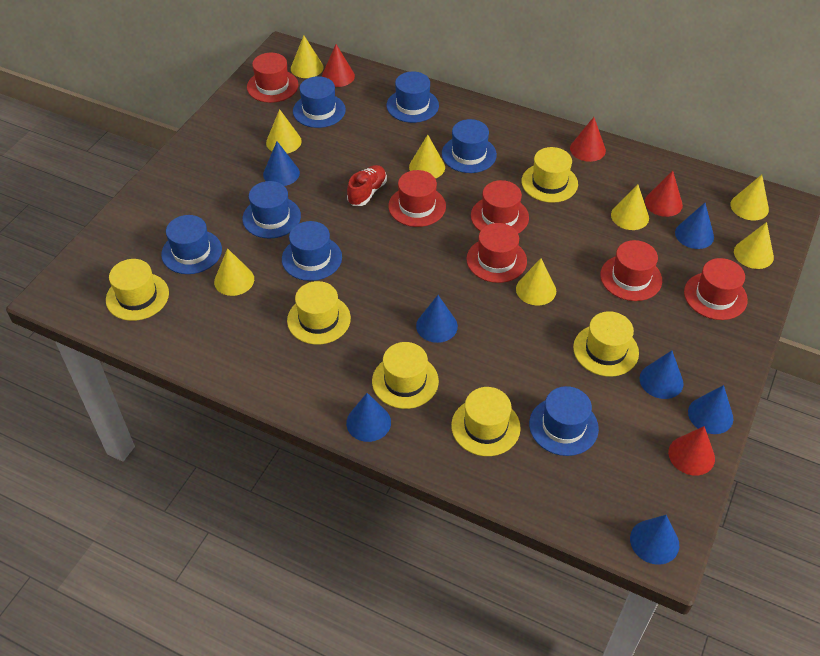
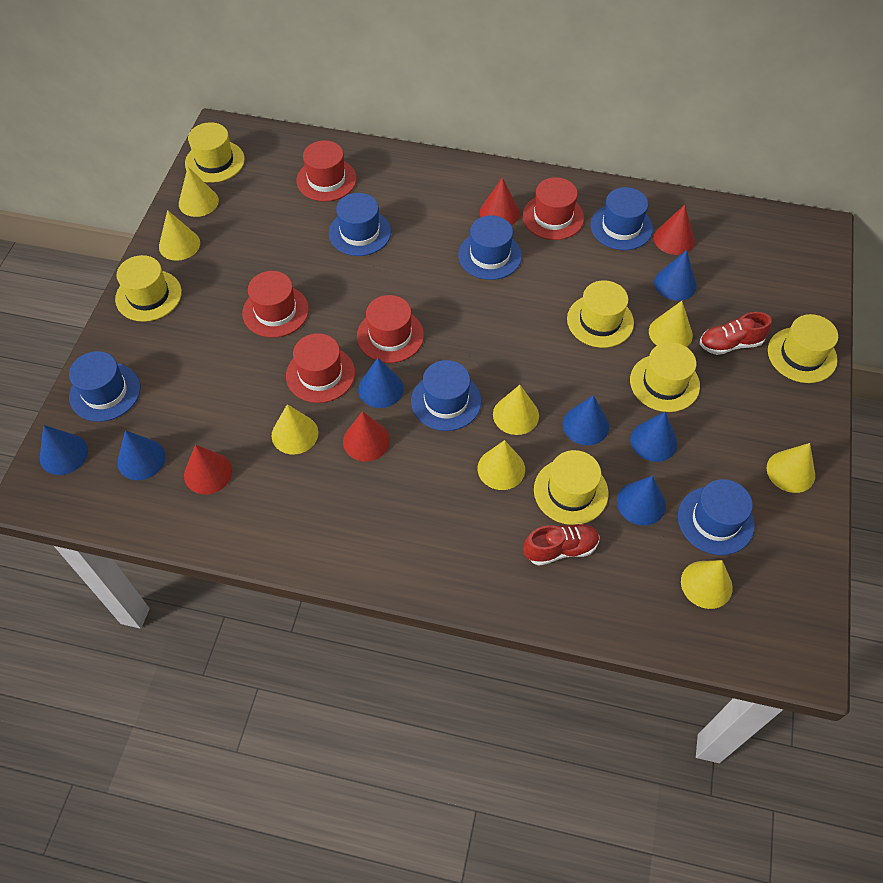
blue hat: 7 -> 6
red hat: 6 -> 5
red shoe: 1 -> 2

